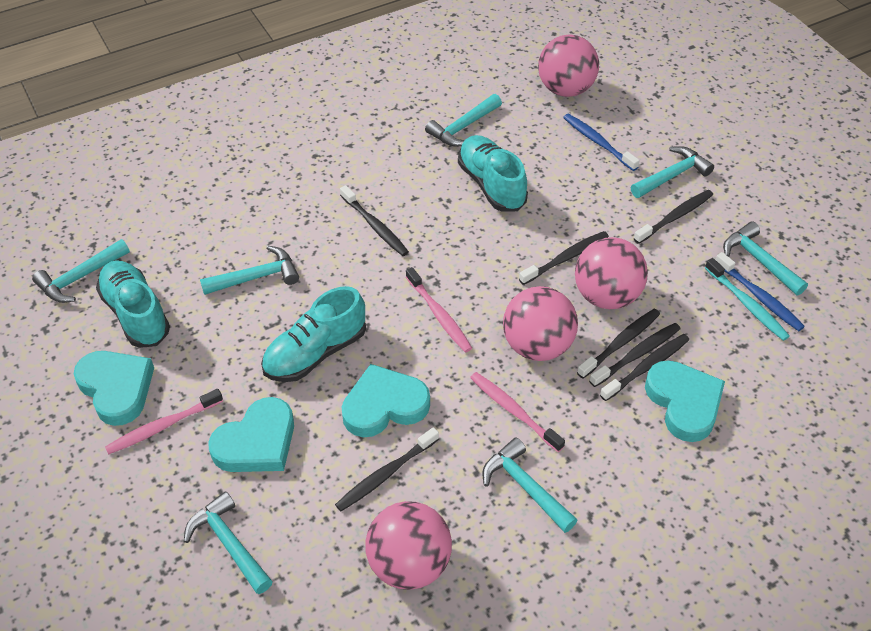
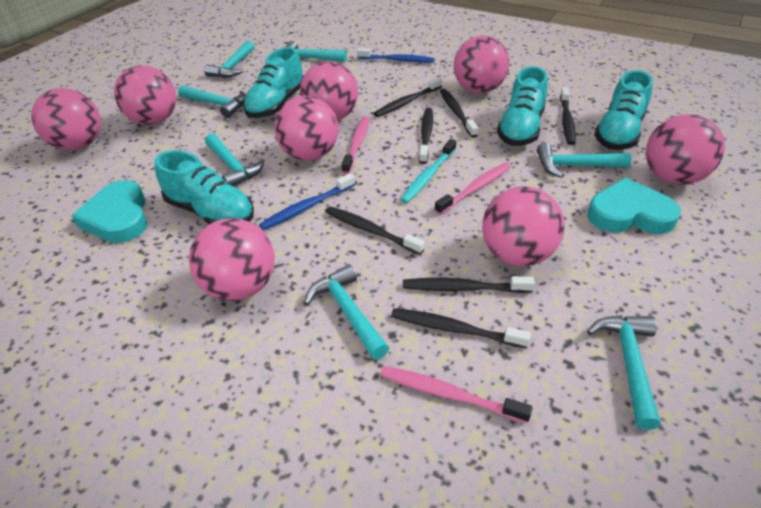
pink ball: 4 -> 8
turquoise heart: 4 -> 2
turquoise shoe: 3 -> 4

